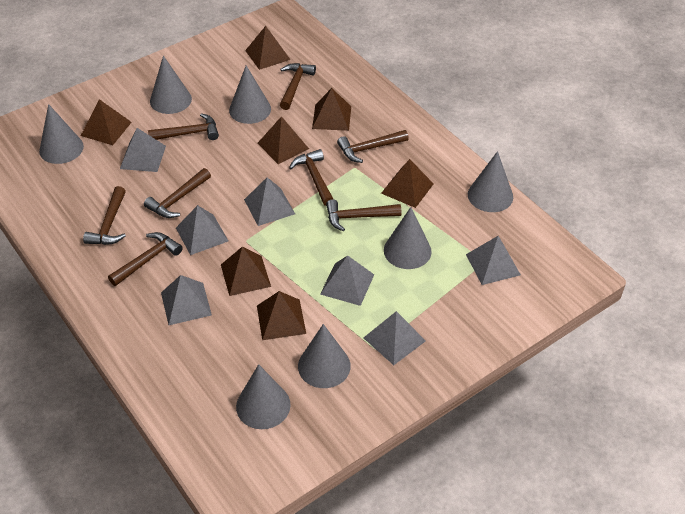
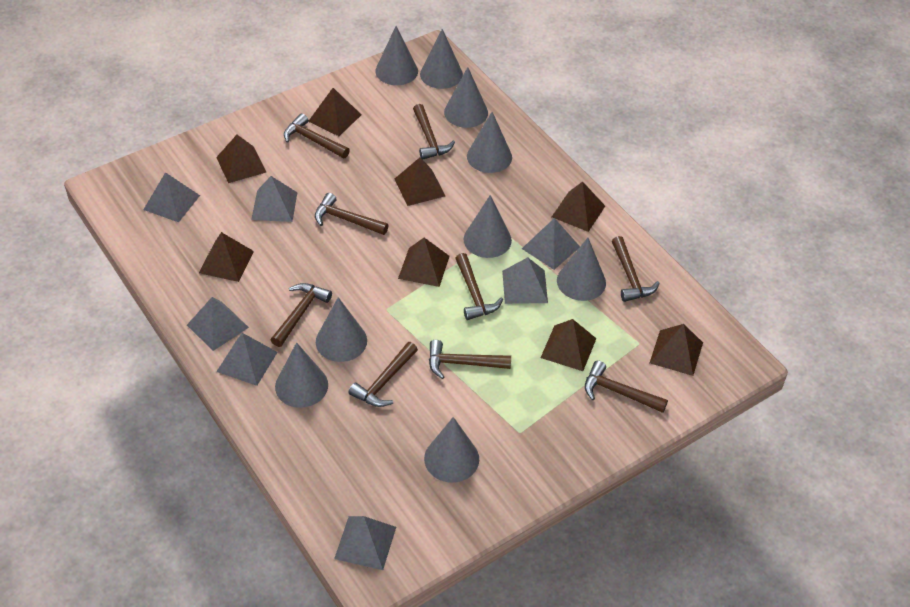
brown hammer: 8 -> 9
brown pyramid: 7 -> 8
grey cone: 7 -> 9

